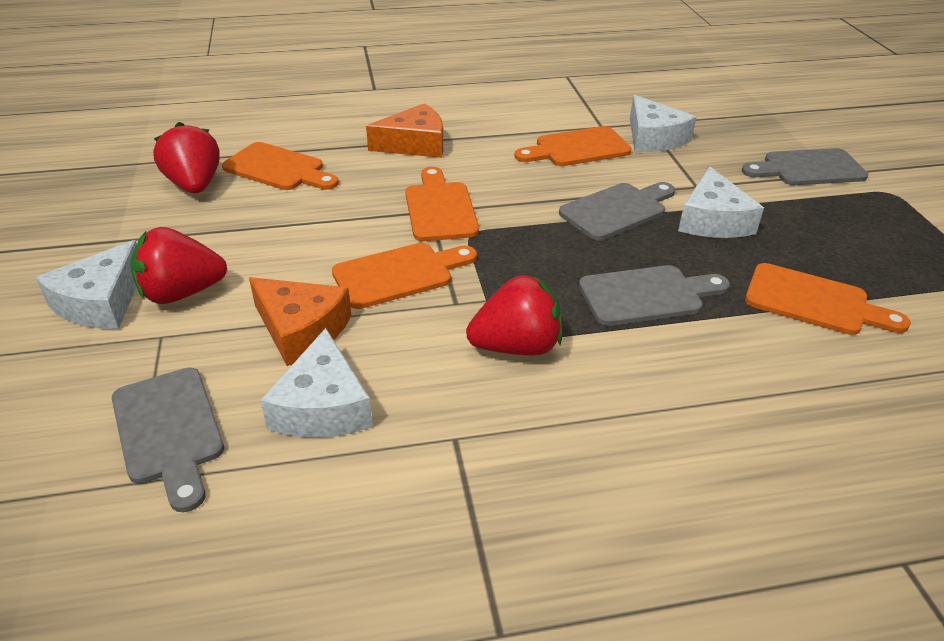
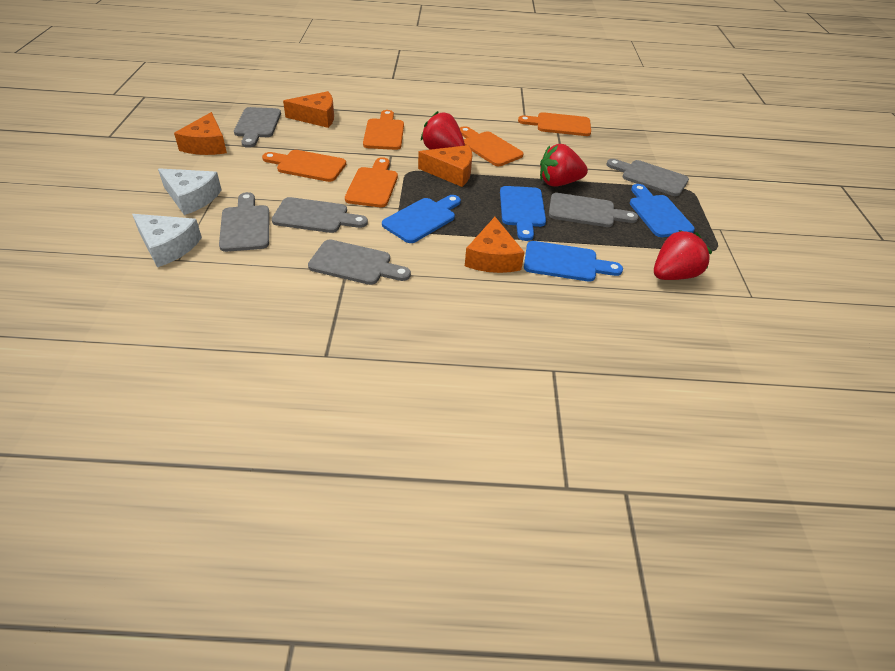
blue cutting board: 0 -> 4
grey cutting board: 4 -> 6
orange cheese: 2 -> 4
white cheese: 4 -> 2

